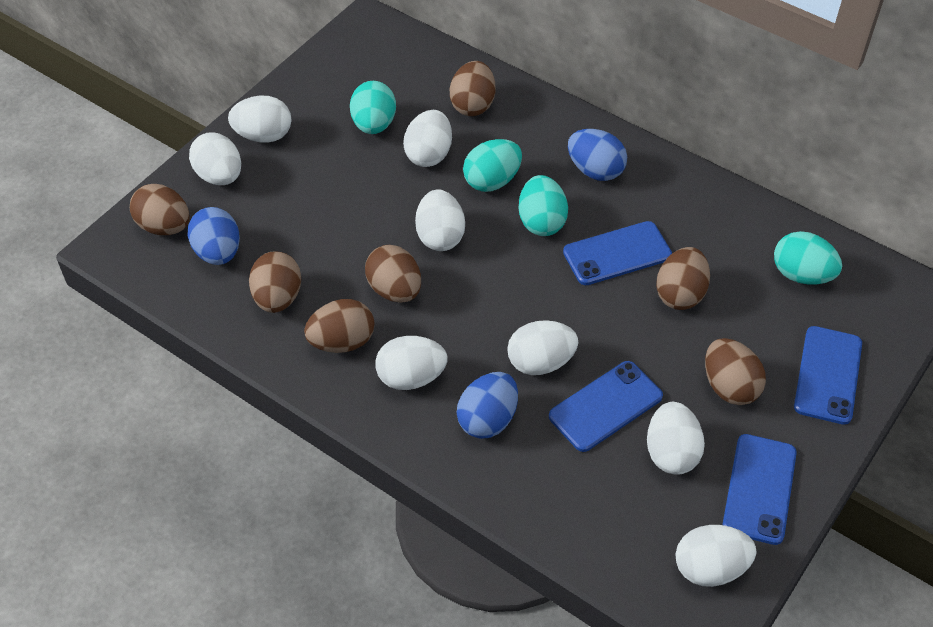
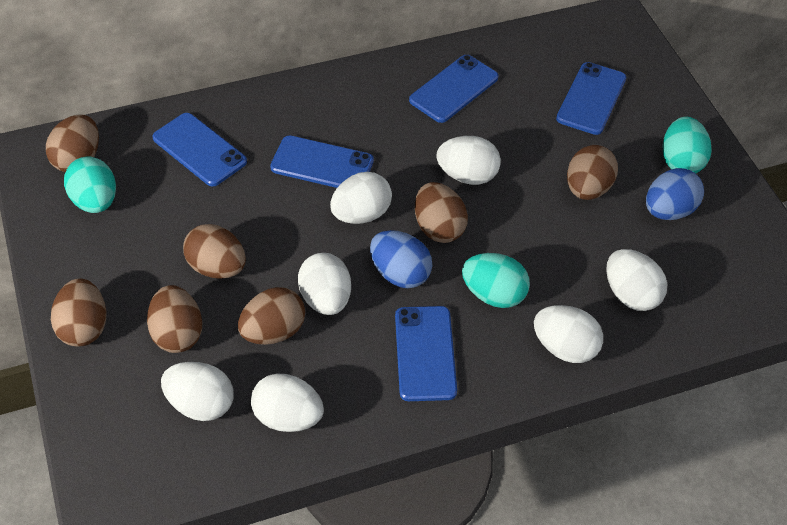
blue egg: 3 -> 2
blue phone: 4 -> 5
turquoise egg: 4 -> 3
white egg: 8 -> 7

